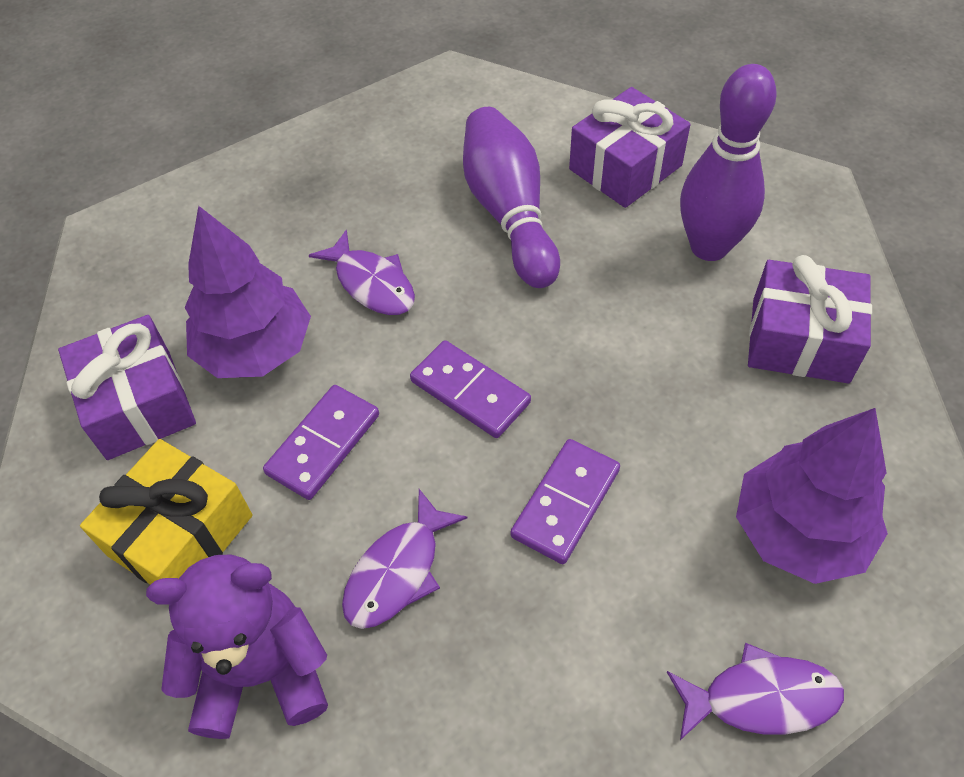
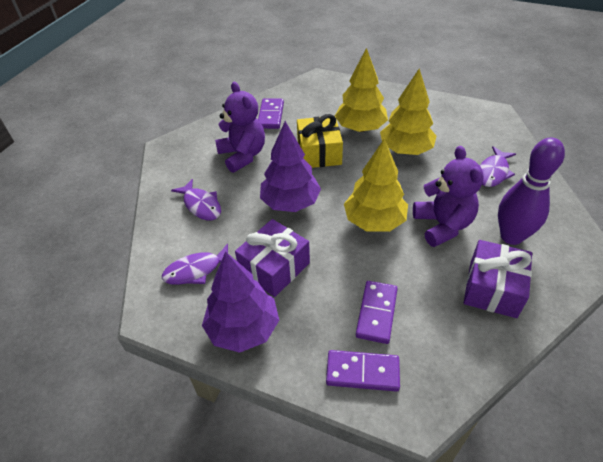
purple bowling pin: 2 -> 1
purple gift: 3 -> 2
purple teddy bear: 1 -> 2
yellow tree: 0 -> 3

